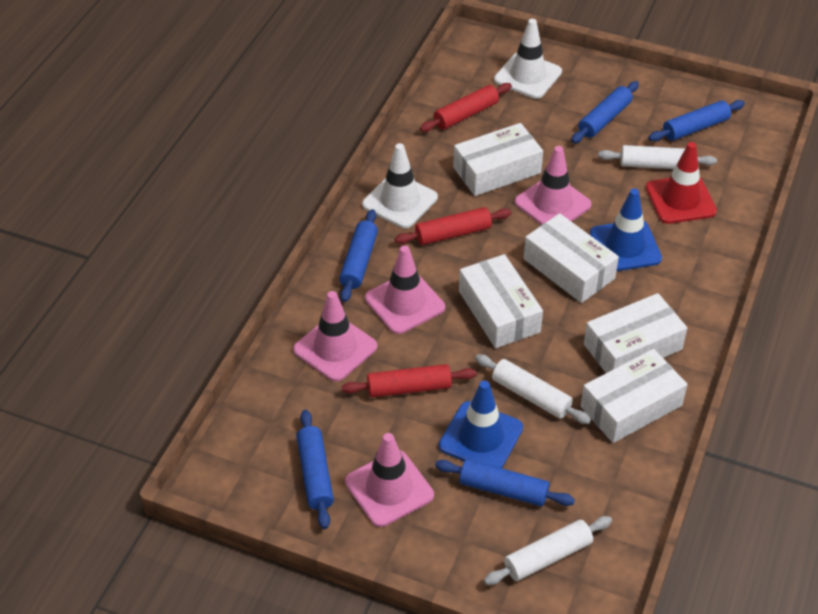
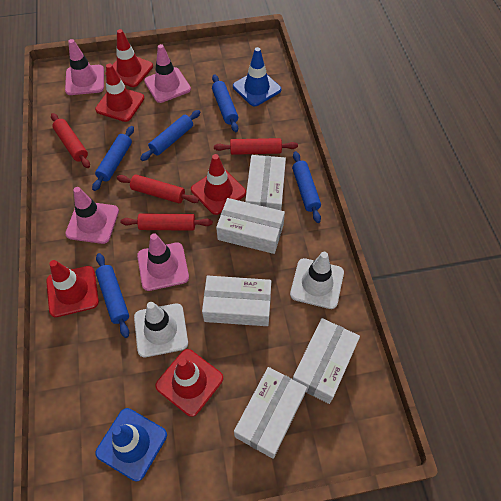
red rolling pin: 3 -> 4
red traffic cone: 1 -> 5
white rolling pin: 3 -> 0

